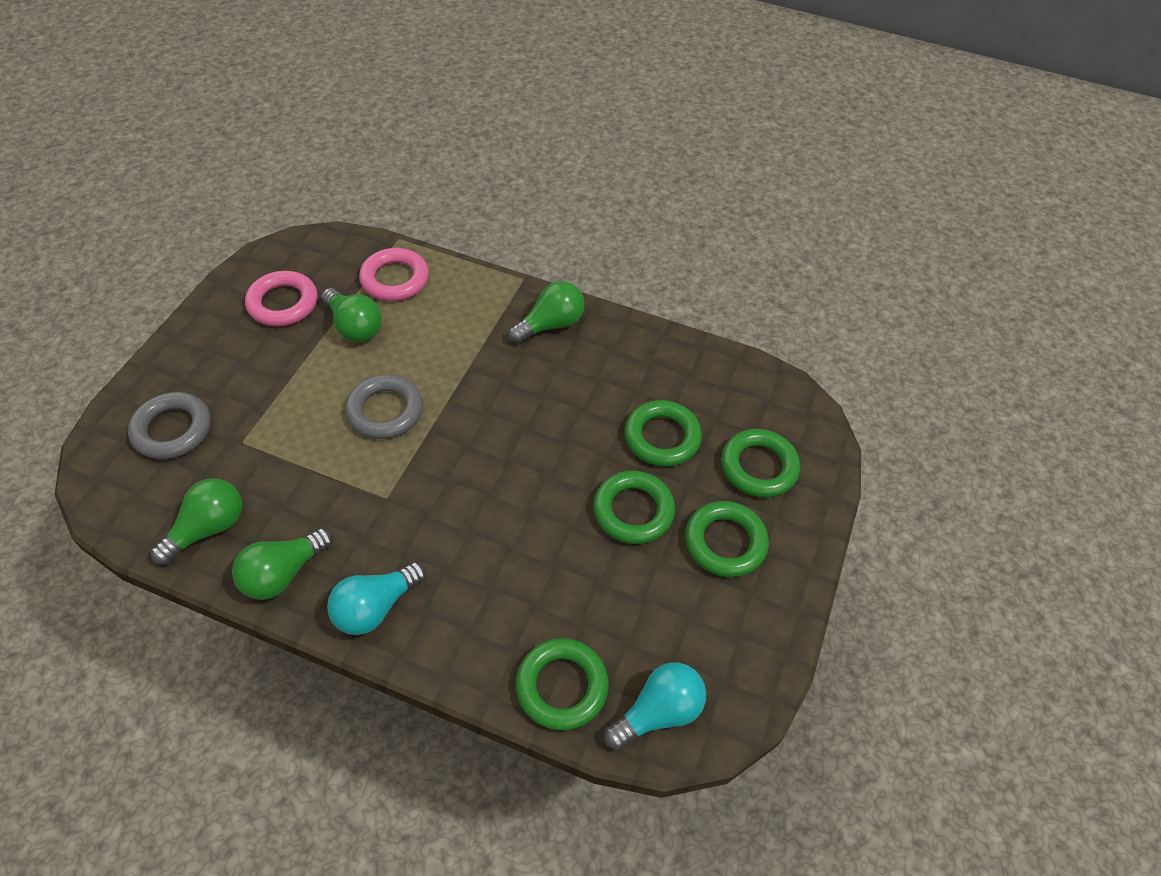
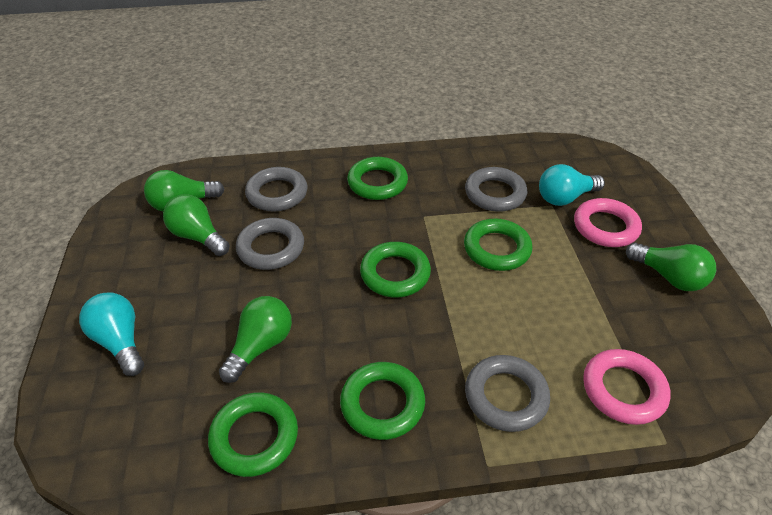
grey ring: 2 -> 4

